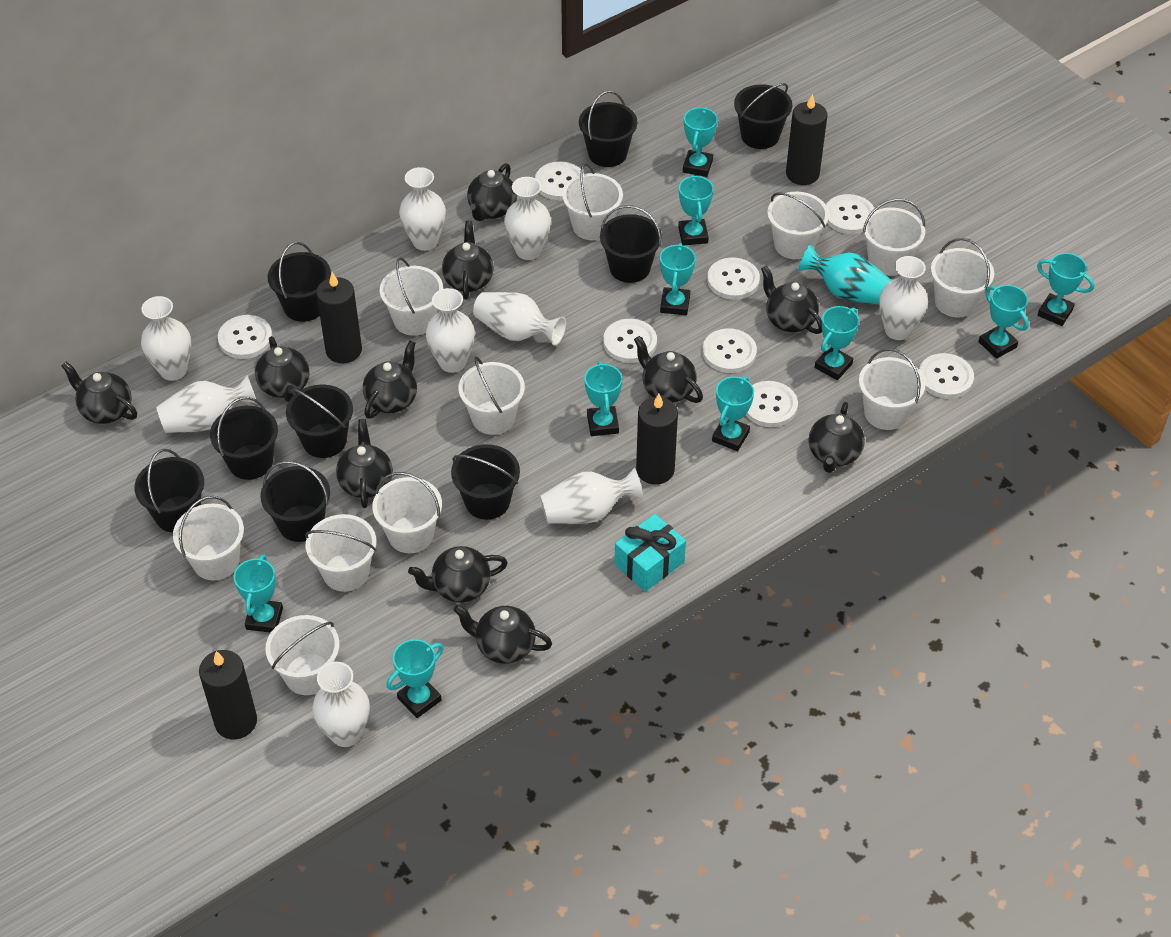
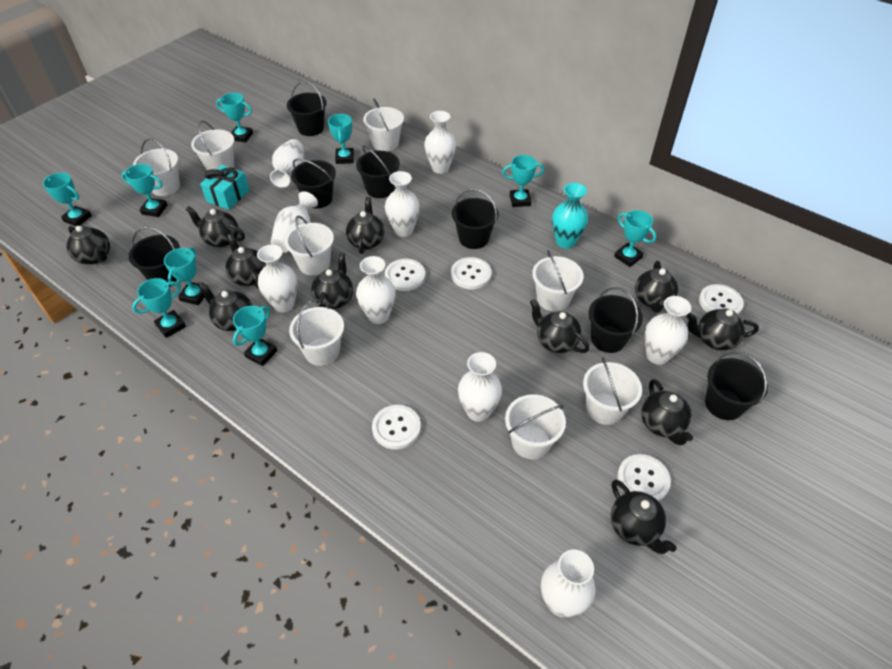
black bucket: 9 -> 7
black candle: 4 -> 0
turquoise trophy: 10 -> 9
white bucket: 11 -> 8
white button: 8 -> 5

